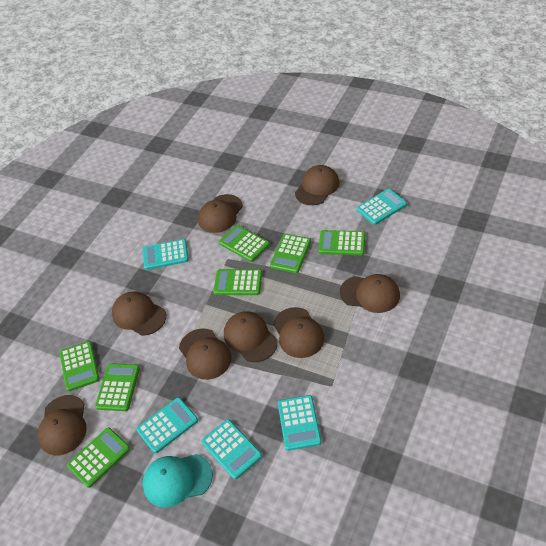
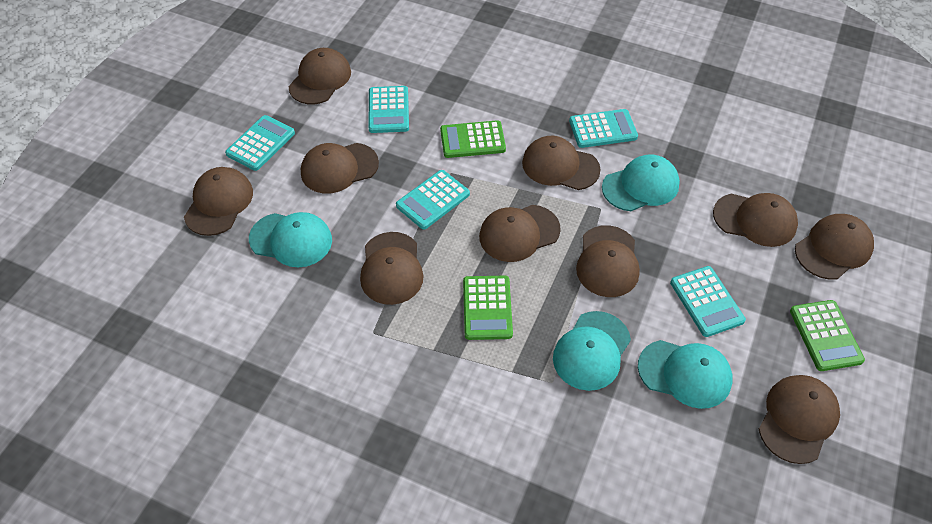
brown cap: 8 -> 10
green calculator: 7 -> 3
turquoise cap: 1 -> 4

